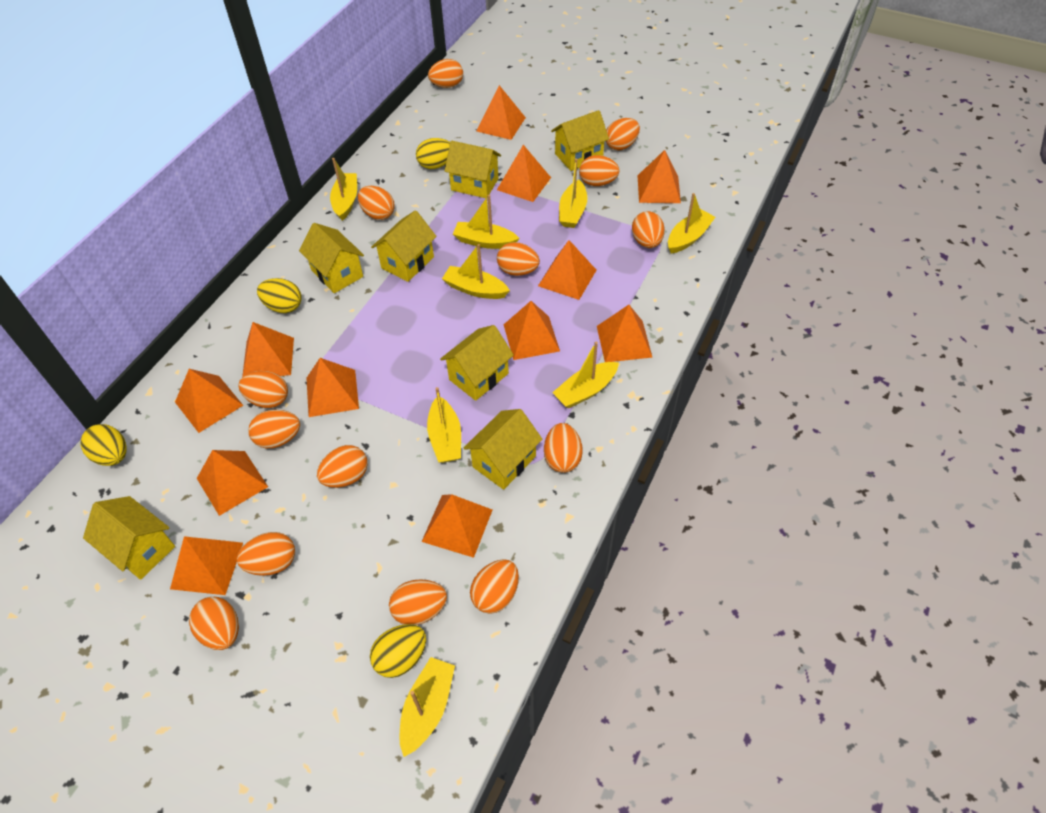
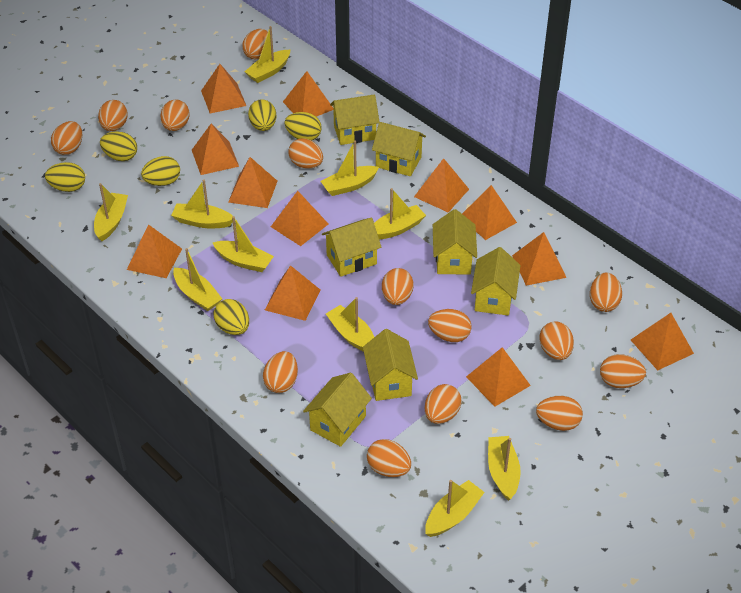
yellow boat: 8 -> 10
yellow egg: 4 -> 6

